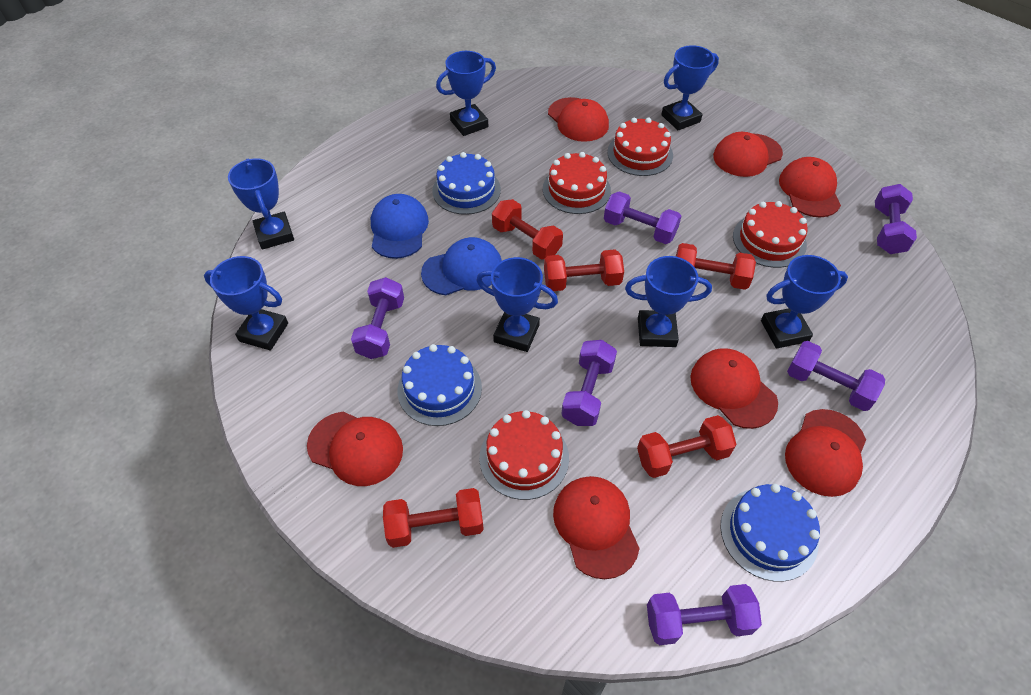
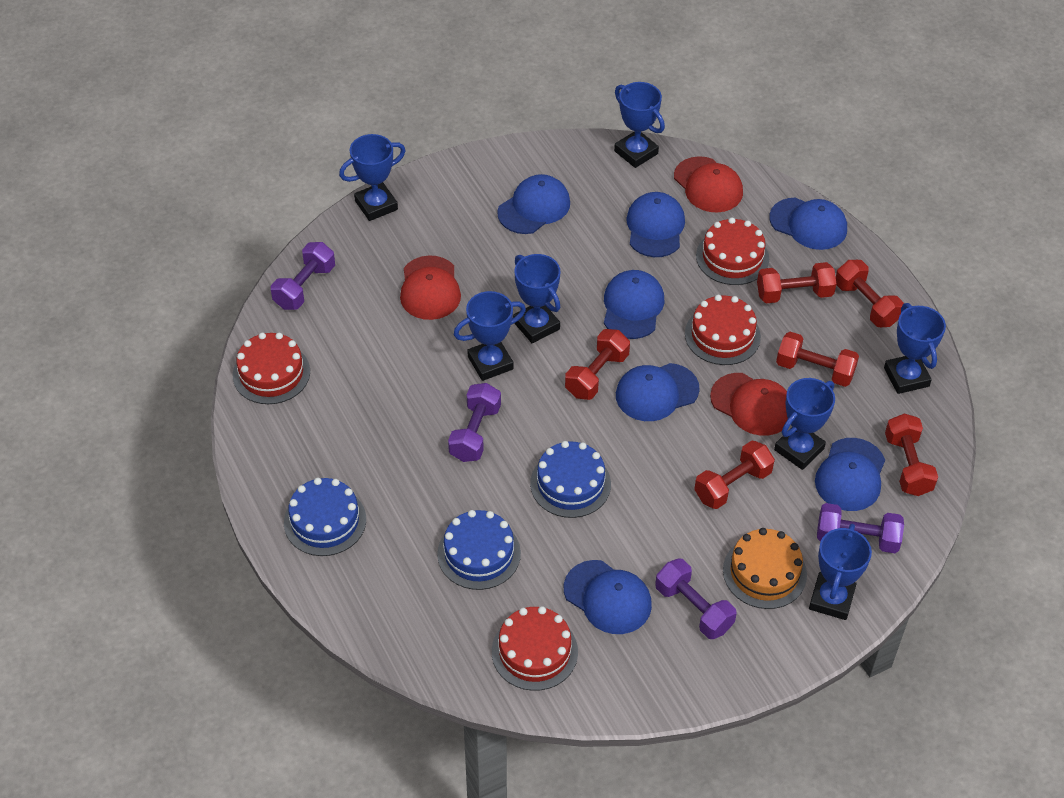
blue cap: 2 -> 7
orange cake: 0 -> 1
purple dumbbell: 6 -> 4
red cap: 7 -> 3
red dumbbell: 5 -> 6

